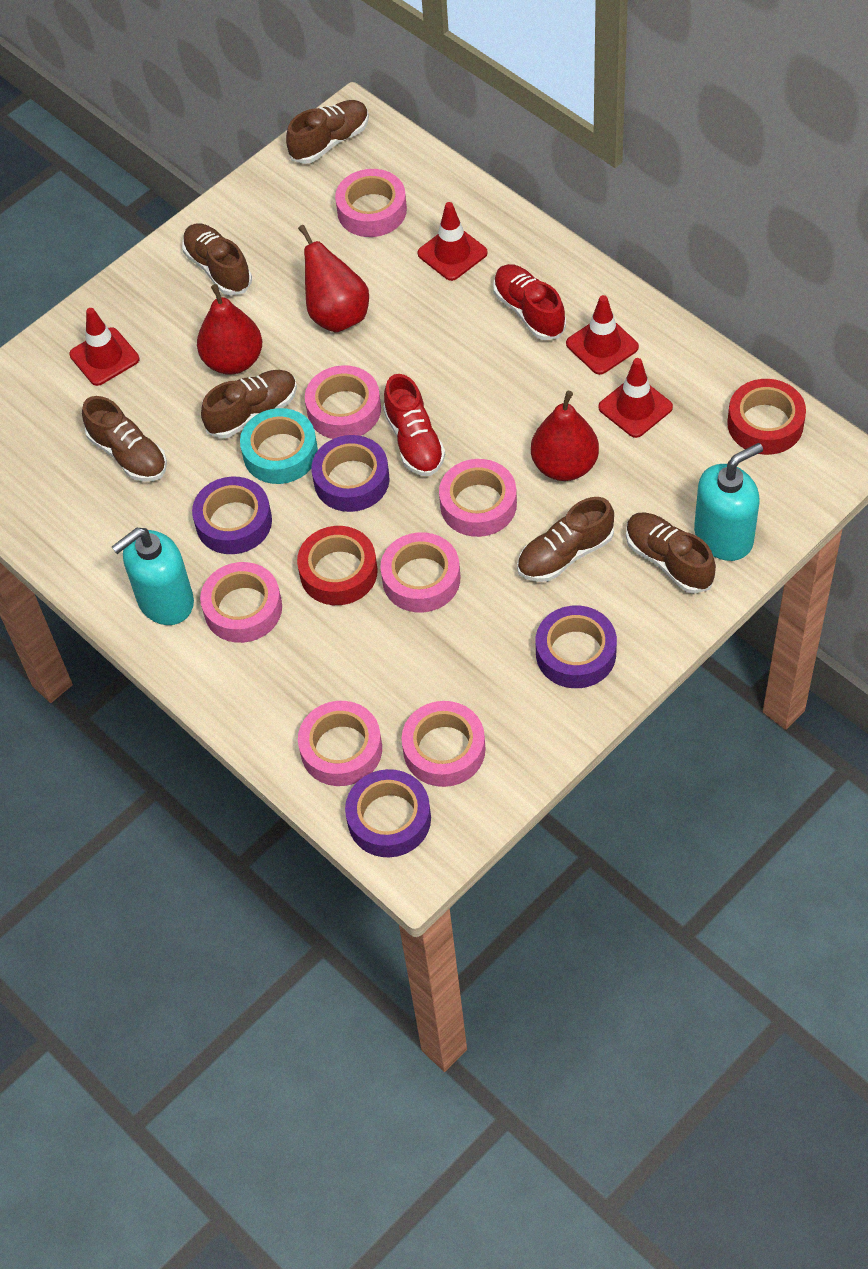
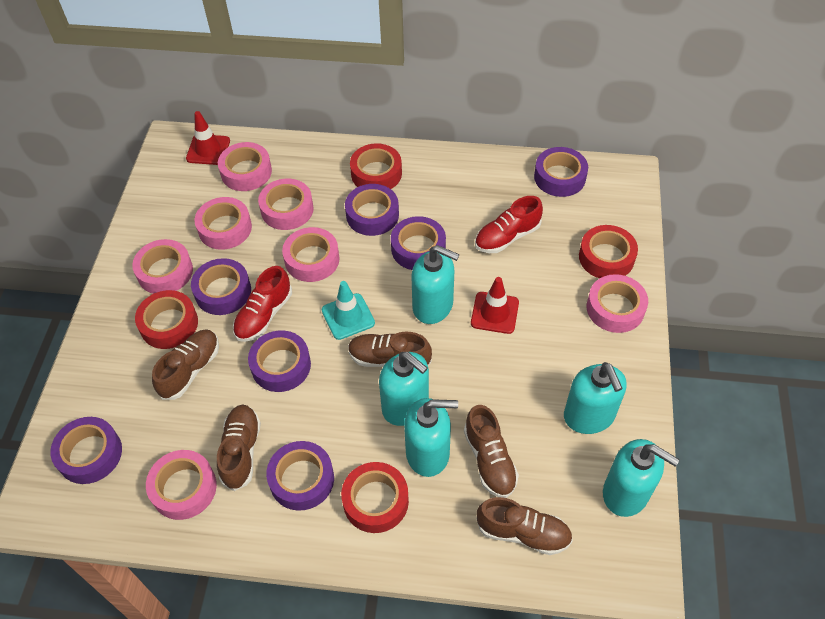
brown shoe: 6 -> 5
purple tape: 4 -> 7
red pear: 3 -> 0
red tape: 2 -> 4
red traffic cone: 4 -> 2
turquoise soap dispenser: 2 -> 5
turquoise tape: 1 -> 0
turquoise traffic cone: 0 -> 1

